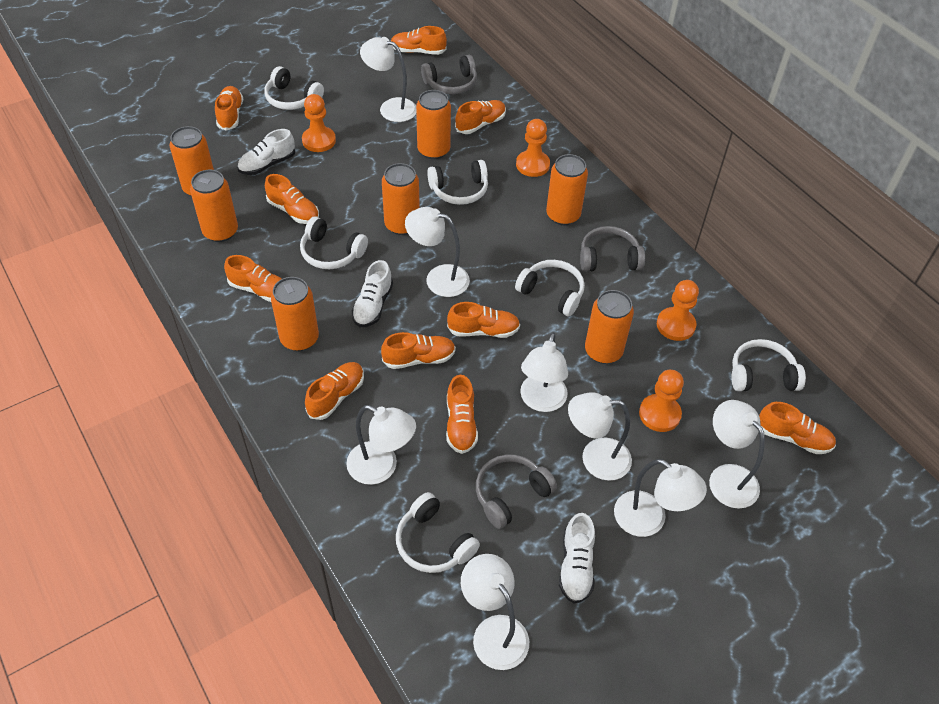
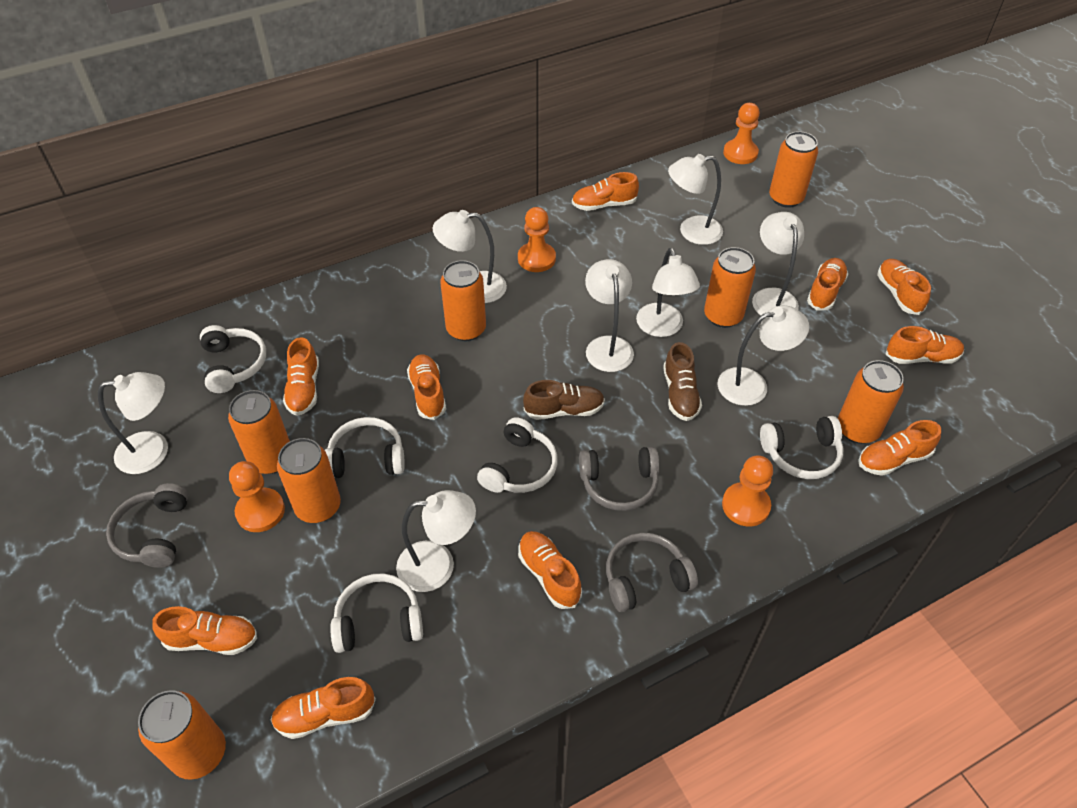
brown shoe: 0 -> 2
white headphones: 6 -> 5
white shoe: 3 -> 0

